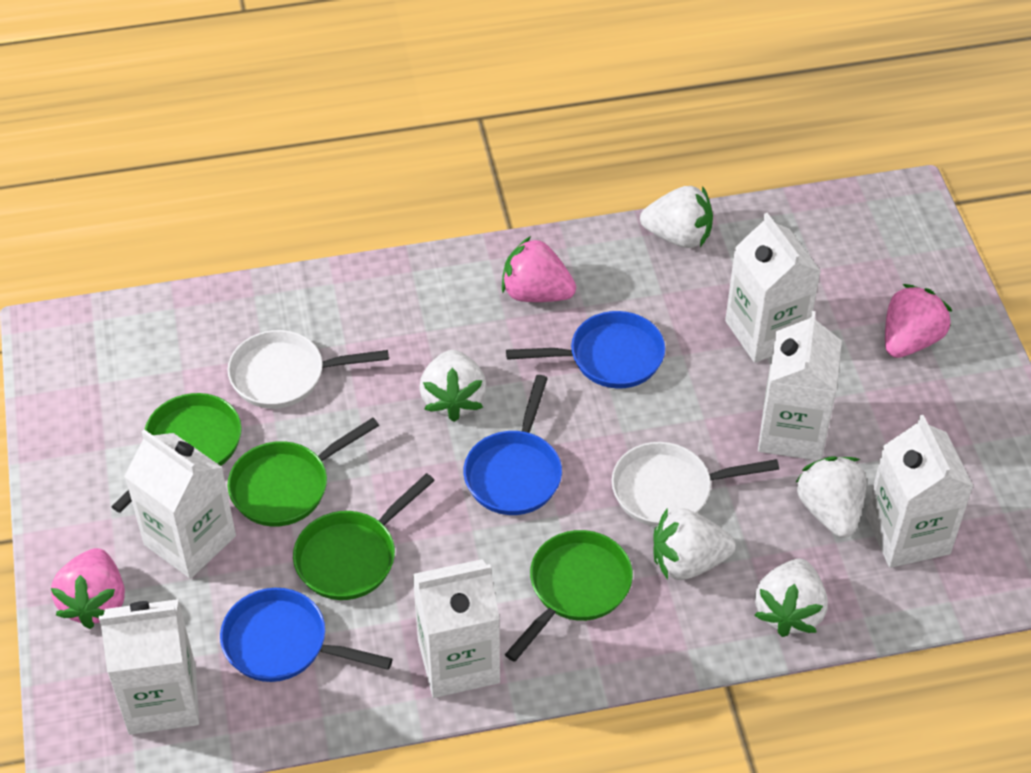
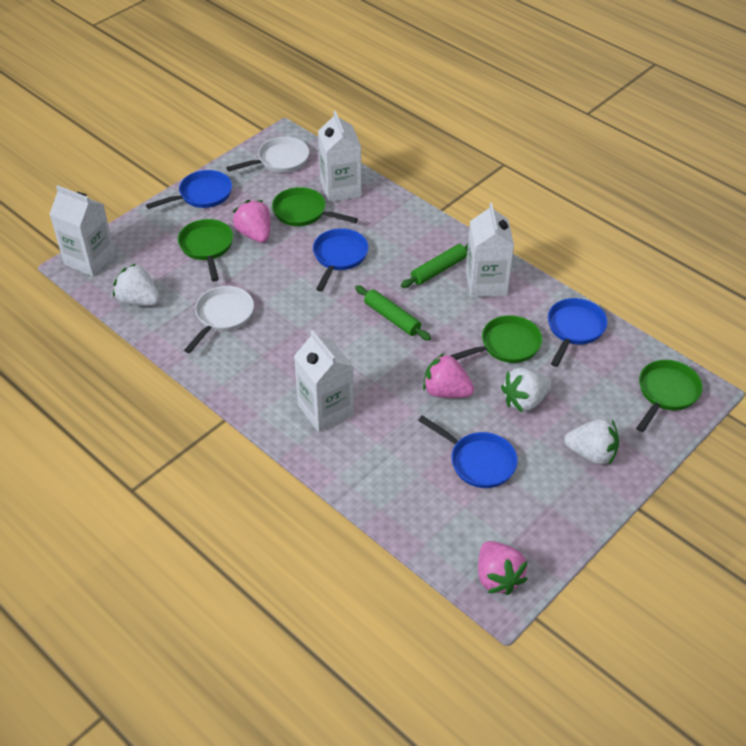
blue pan: 3 -> 4
green rolling pin: 0 -> 2
white carton: 6 -> 4
white strawberry: 5 -> 3

